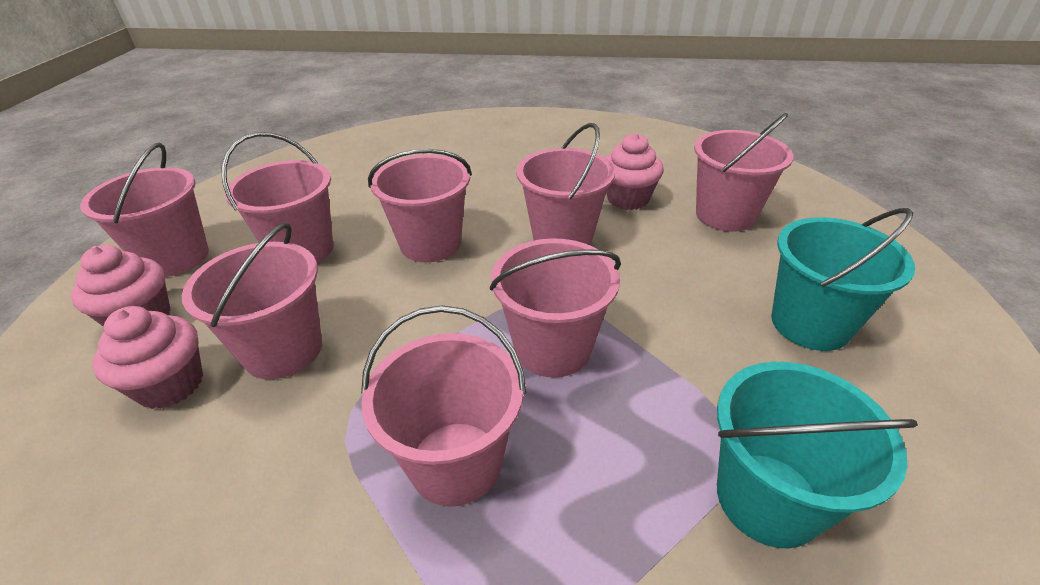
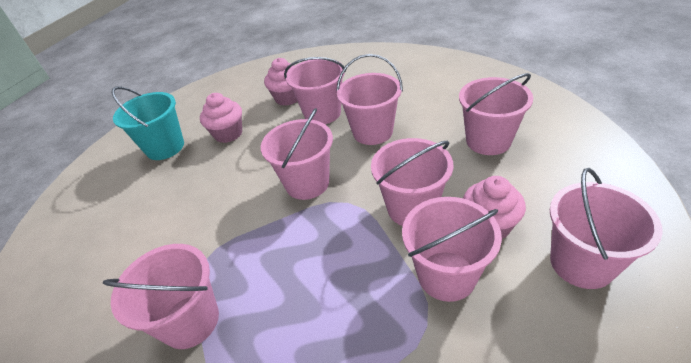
turquoise bucket: 2 -> 1

